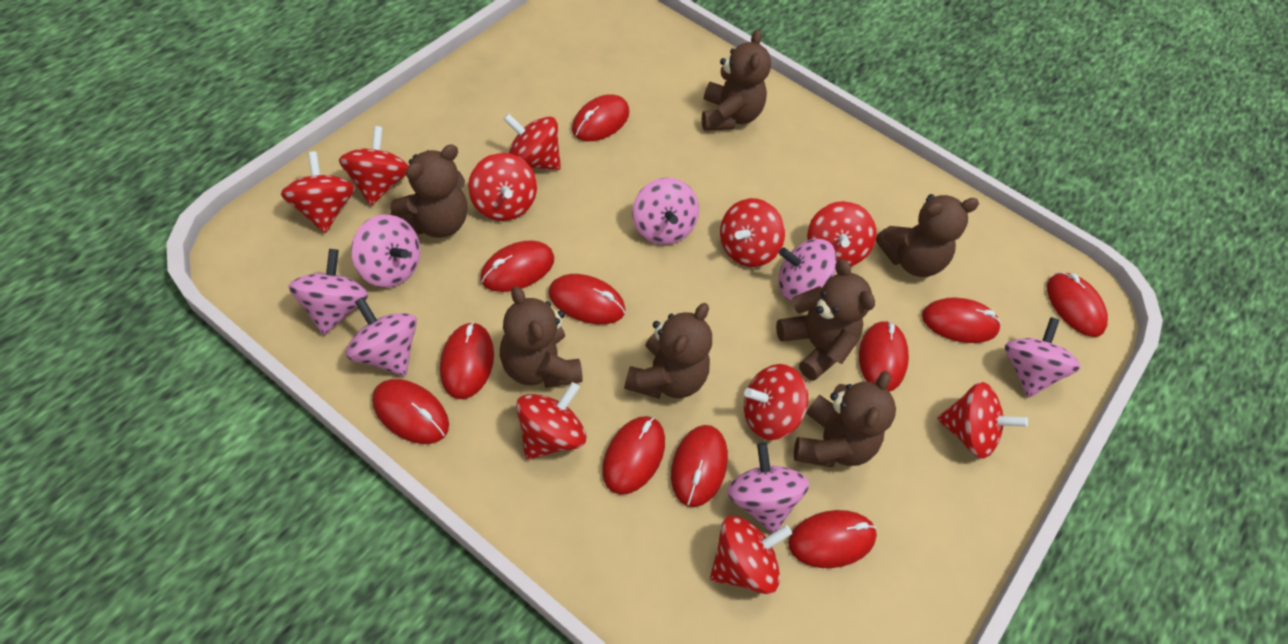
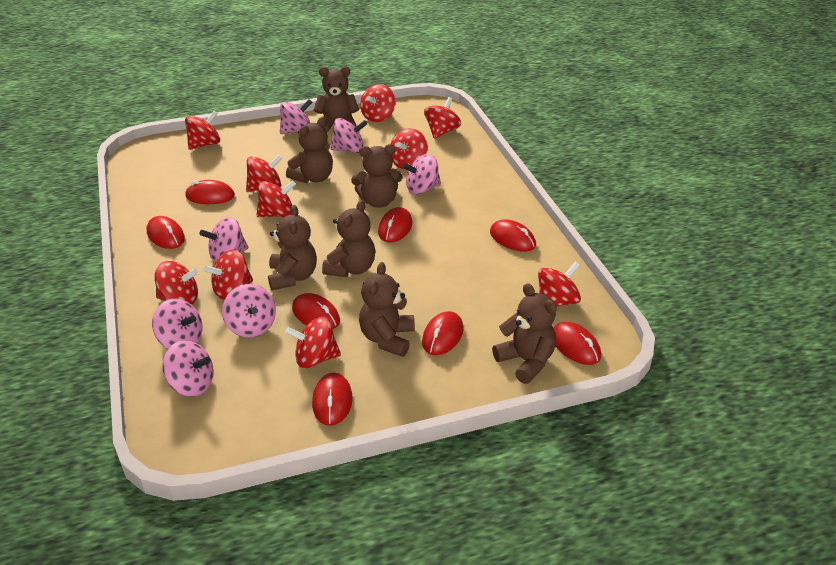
red mouse: 11 -> 8

